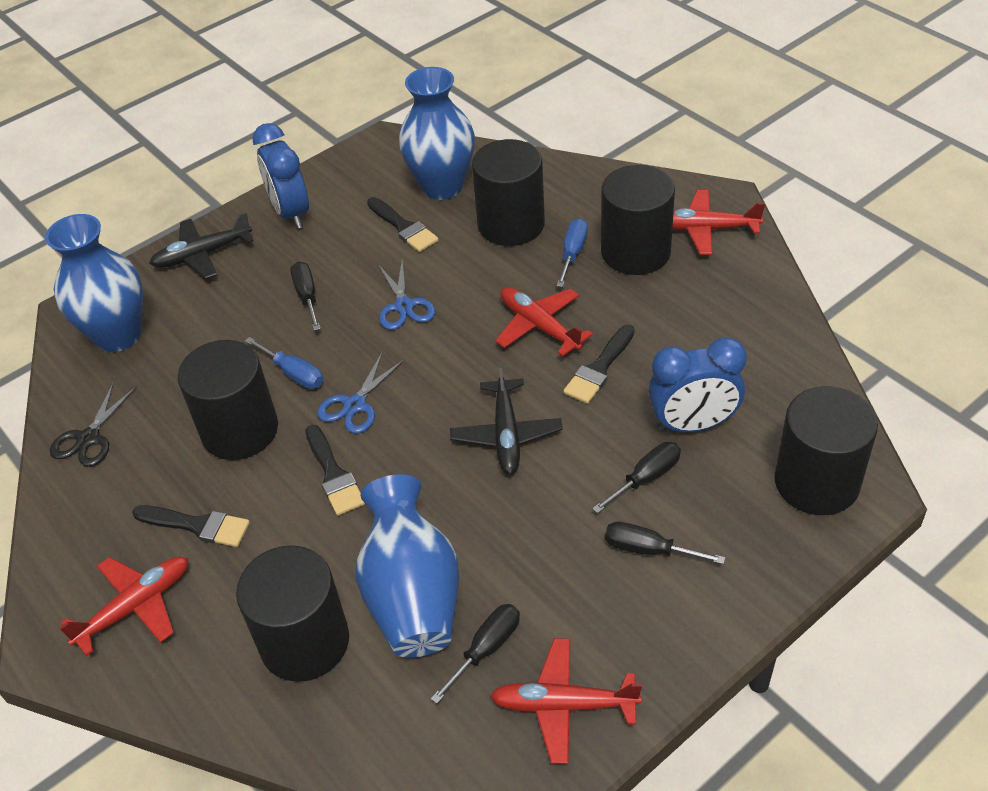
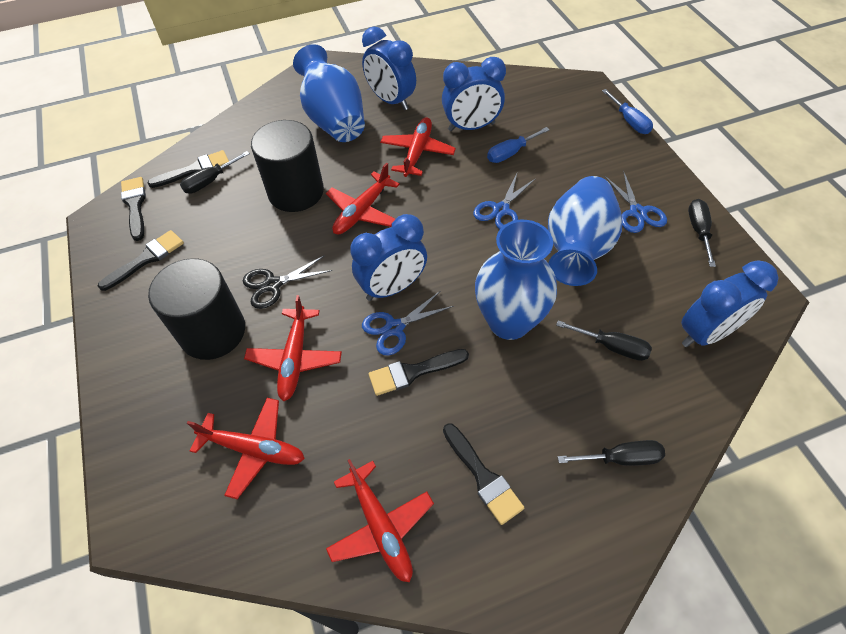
black brush: 4 -> 5
black cylinder: 5 -> 2
black plane: 2 -> 0
blue clock: 2 -> 4
blue scissors: 2 -> 3
red plane: 4 -> 5

